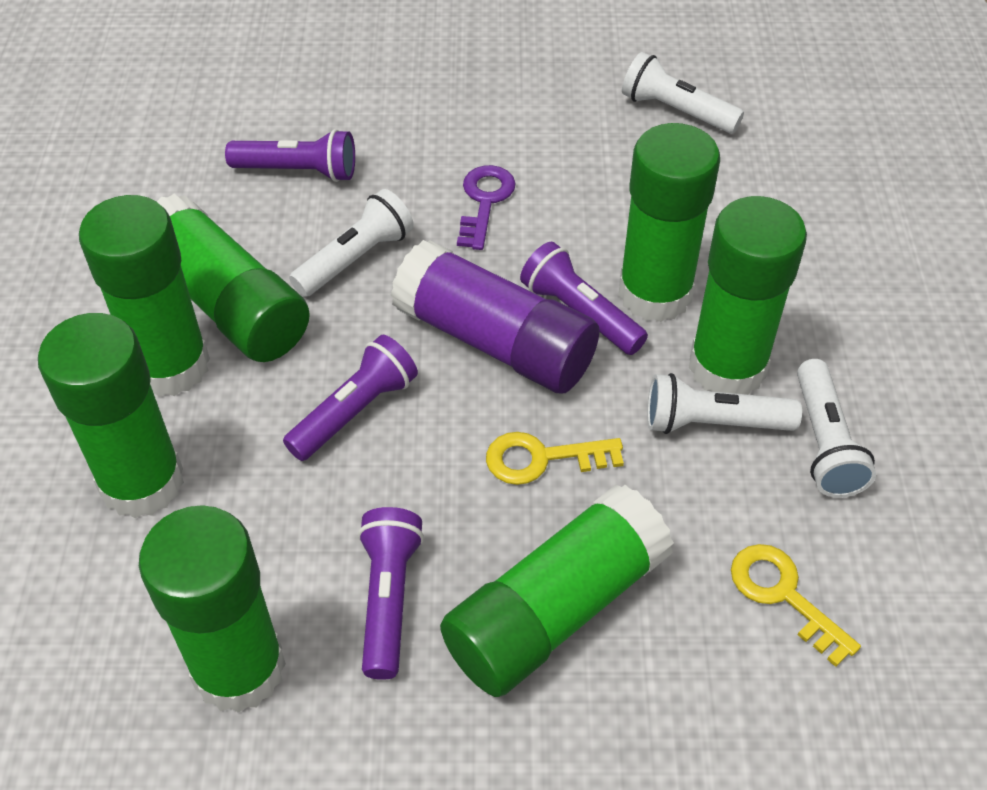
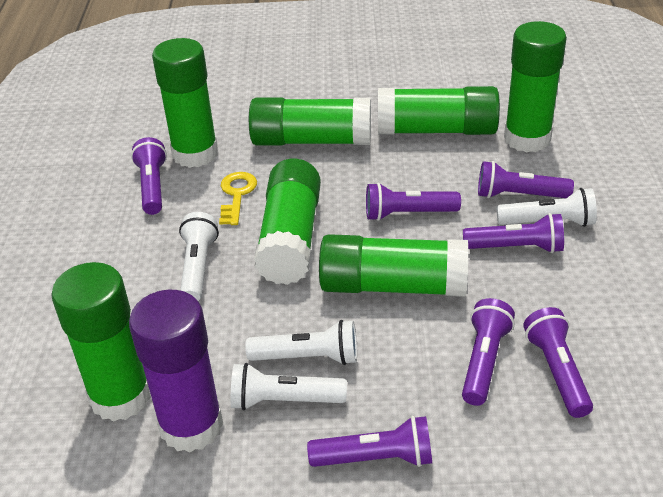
purple flashlight: 4 -> 7
purple key: 1 -> 0
yellow key: 2 -> 1

